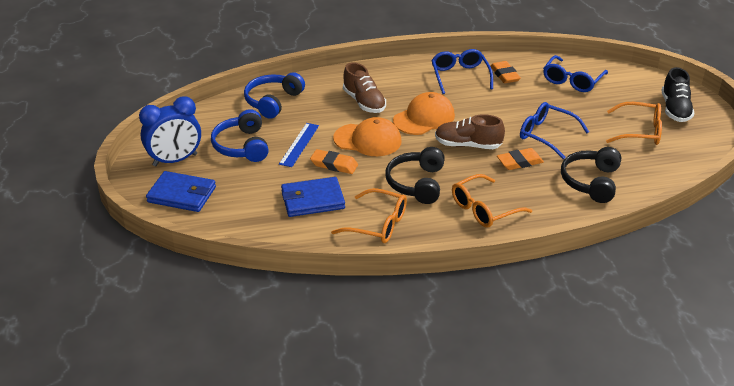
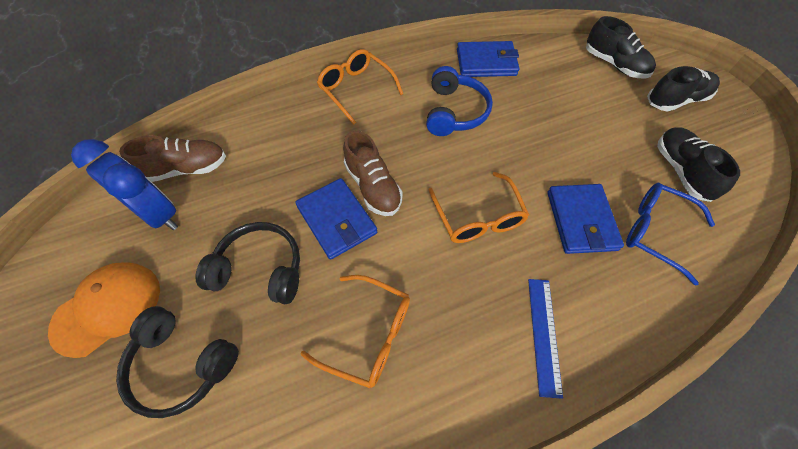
black shoe: 1 -> 3
blue glasses: 3 -> 1
blue headphones: 2 -> 1
blue wallet: 2 -> 3
orange cap: 2 -> 1
orange eraser: 3 -> 0

